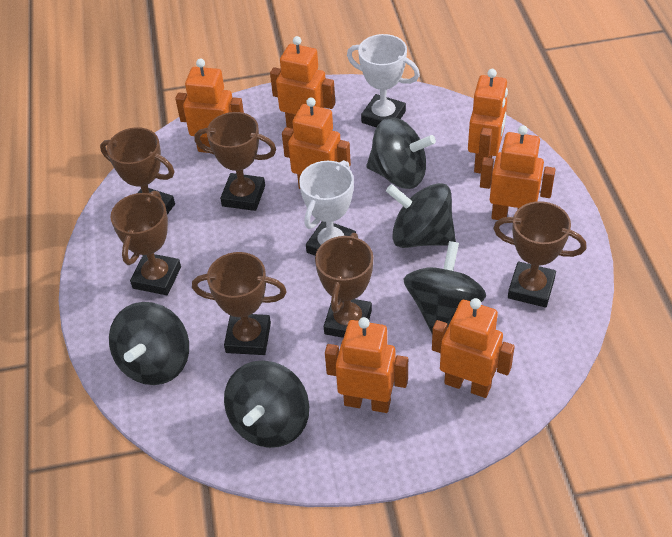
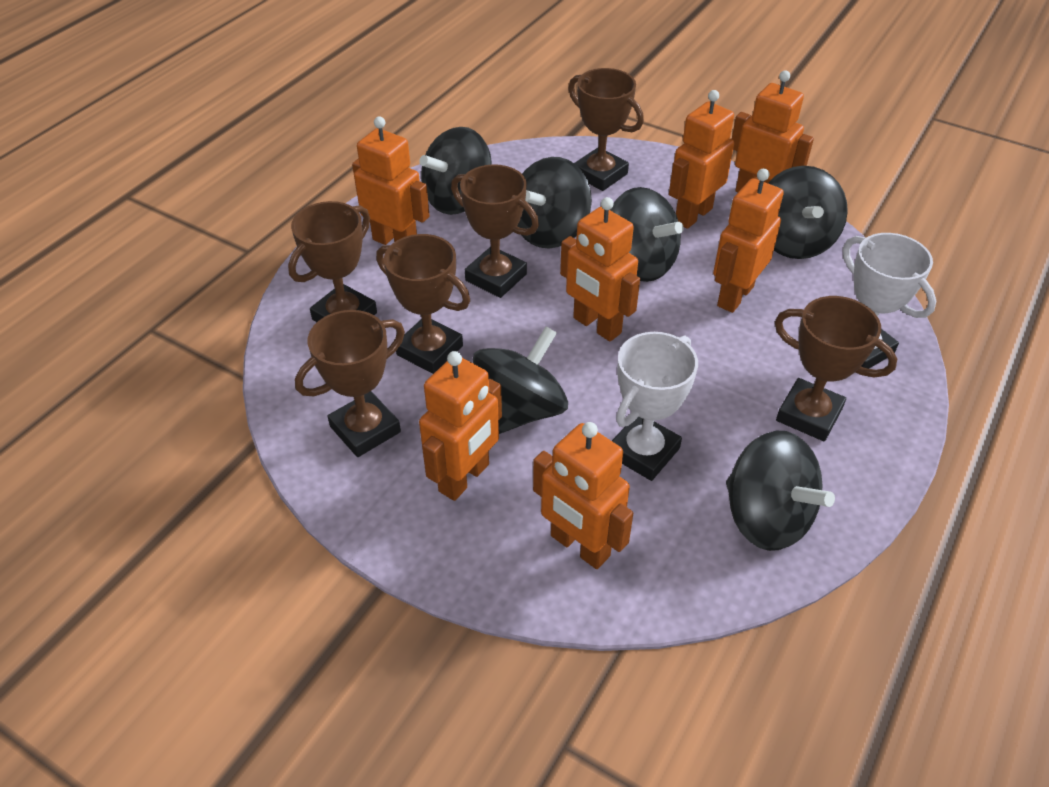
black spinning top: 5 -> 6

